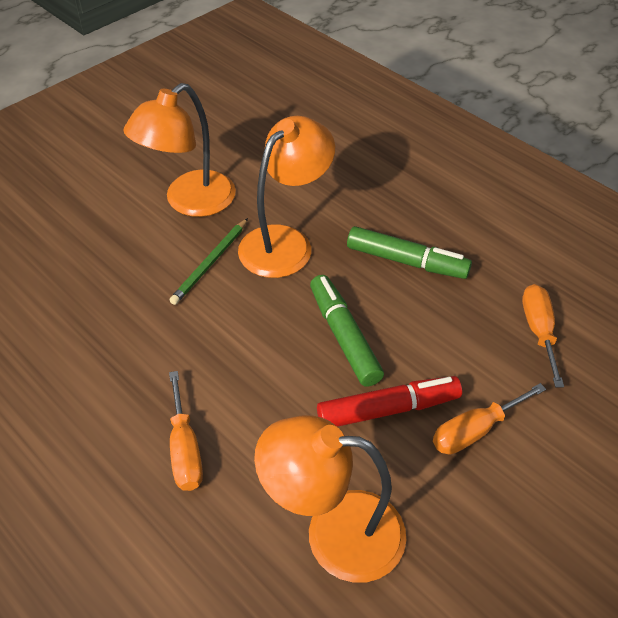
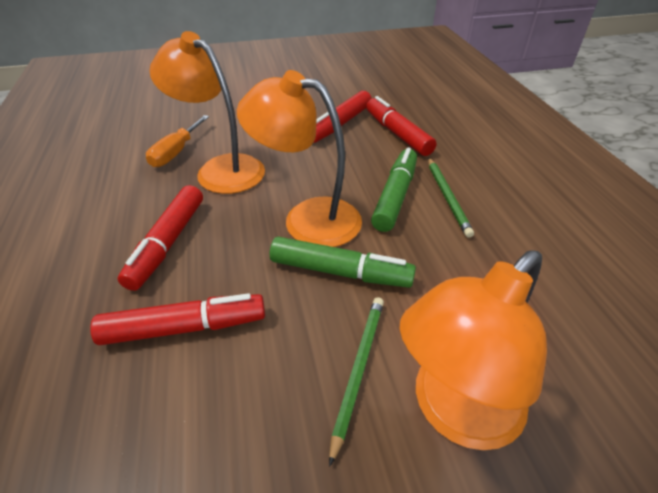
green pencil: 1 -> 2
orange screwdriver: 3 -> 1
red marker: 1 -> 4

